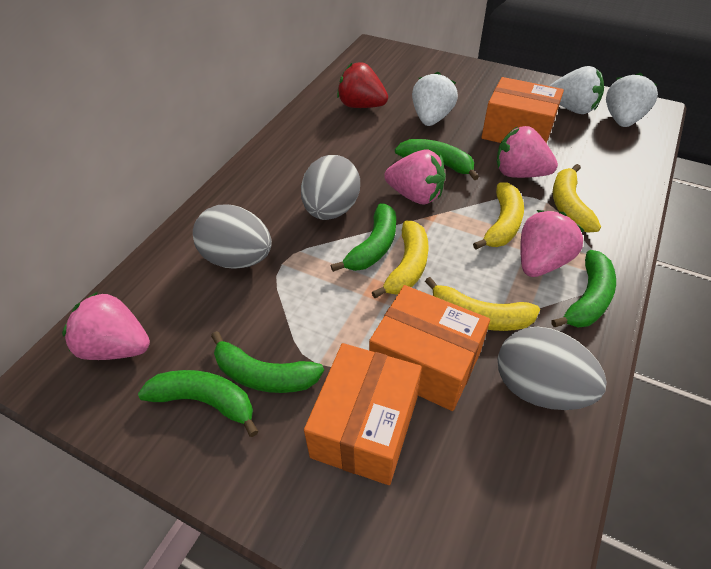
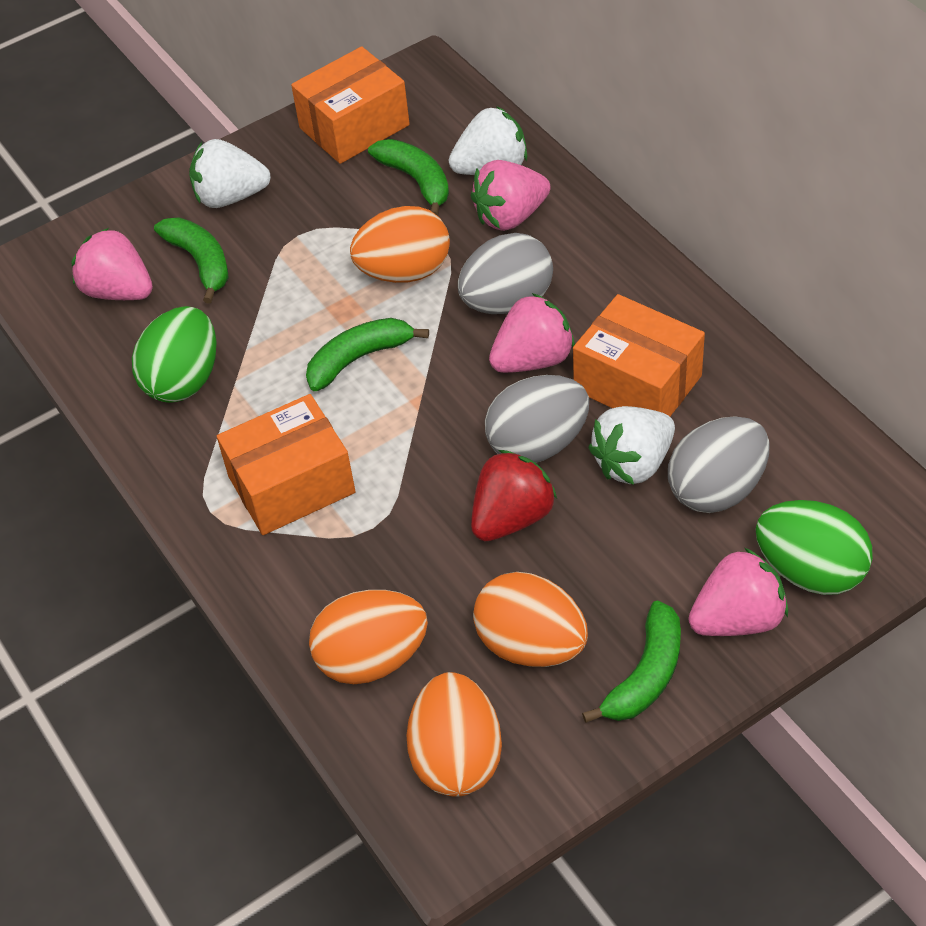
green banana: 5 -> 4
green egg: 0 -> 2
orange egg: 0 -> 4
yellow banana: 4 -> 0

